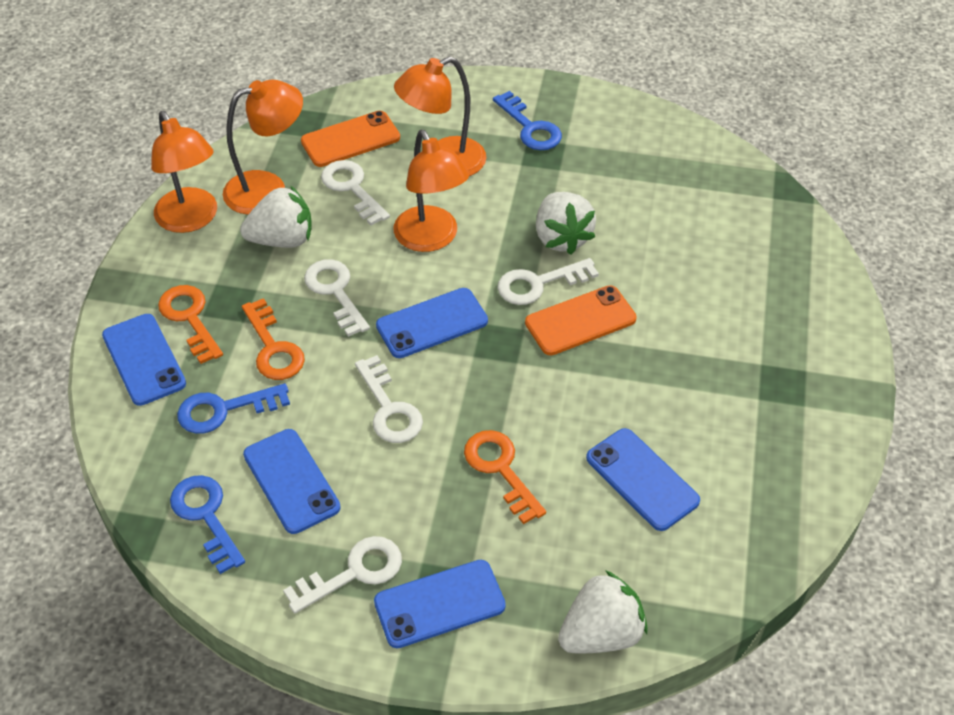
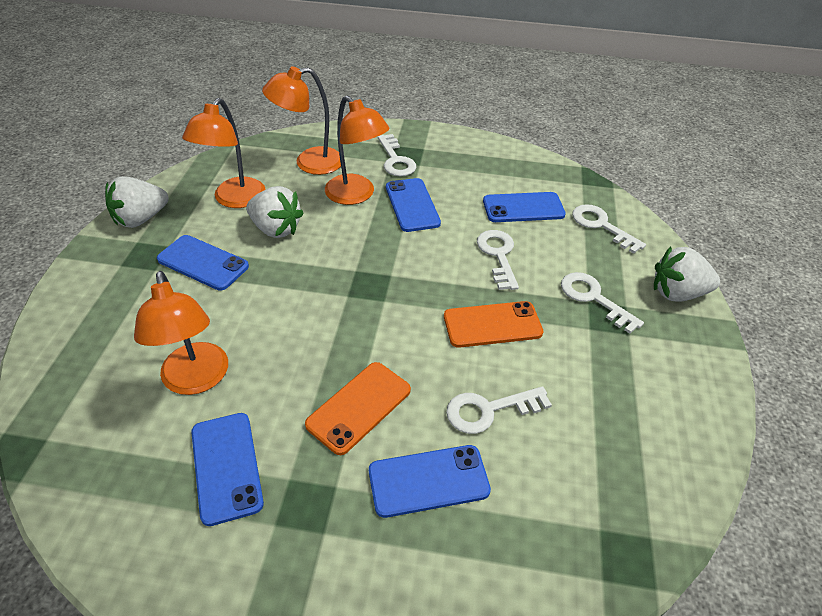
blue key: 3 -> 0
orange key: 3 -> 0

